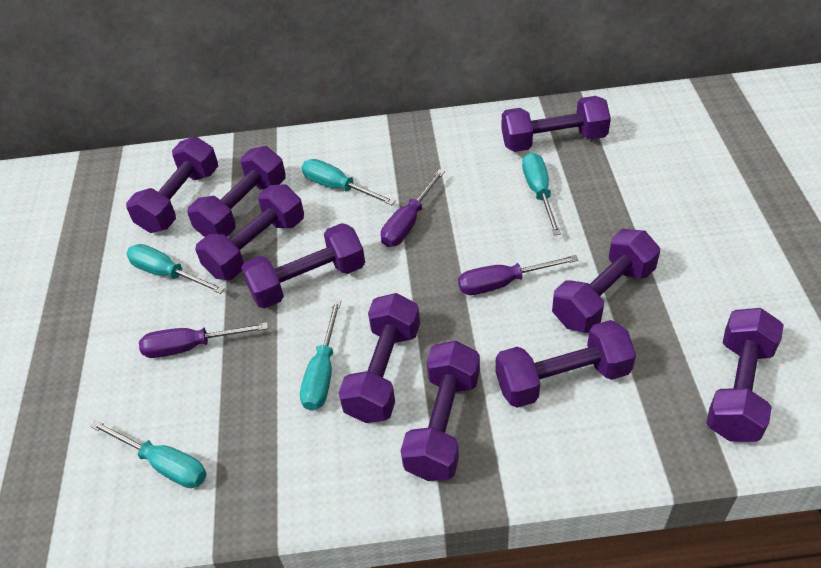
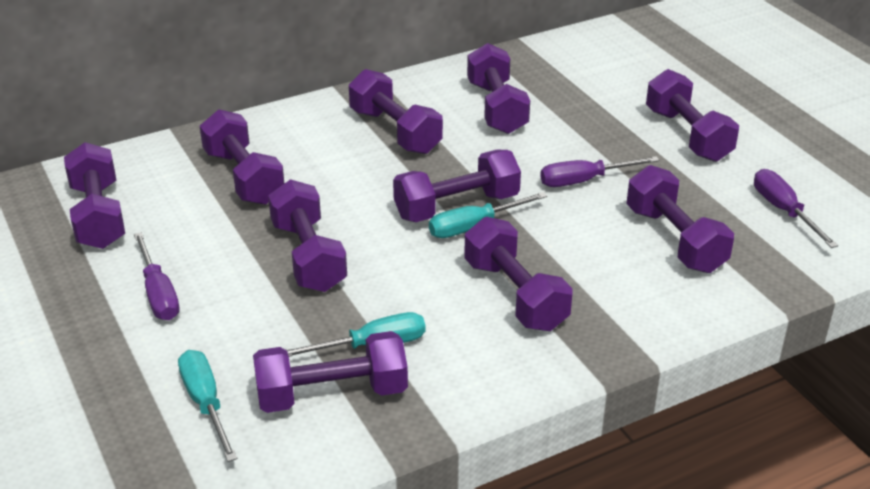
turquoise screwdriver: 5 -> 3

